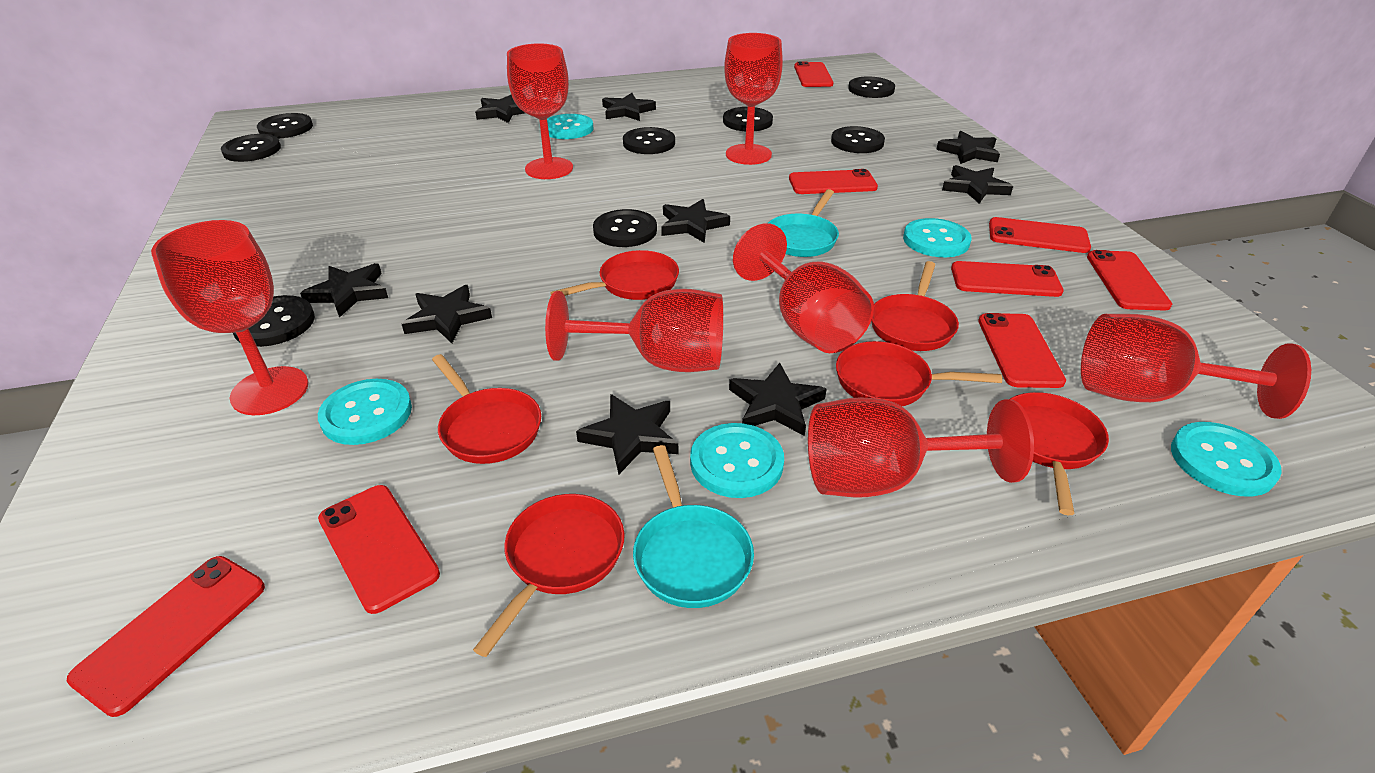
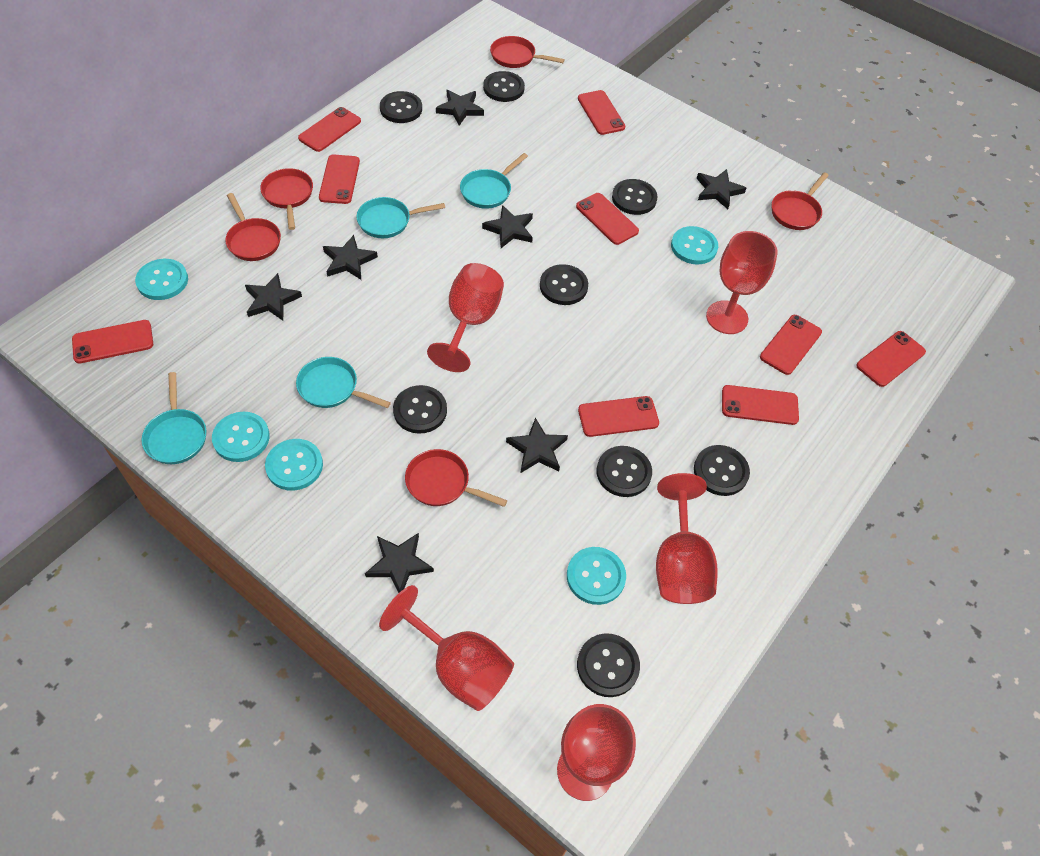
black star: 9 -> 7
red goblet: 7 -> 5
red pan: 6 -> 5
red phone: 8 -> 9
turquoise pan: 2 -> 4

